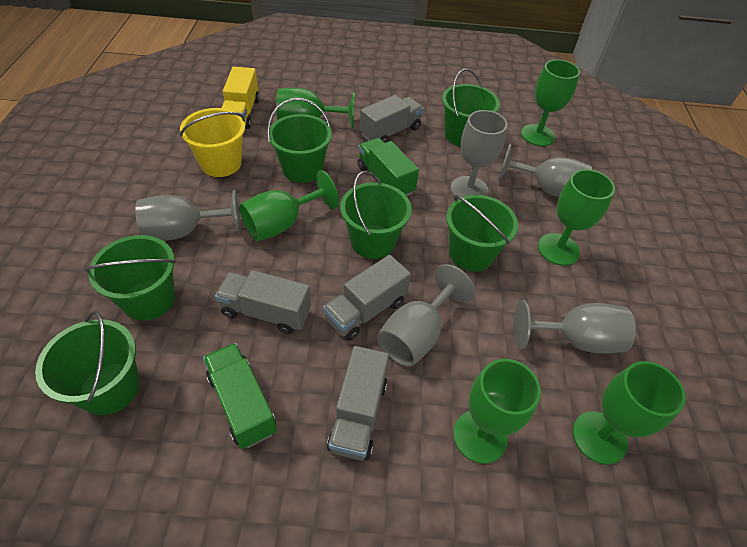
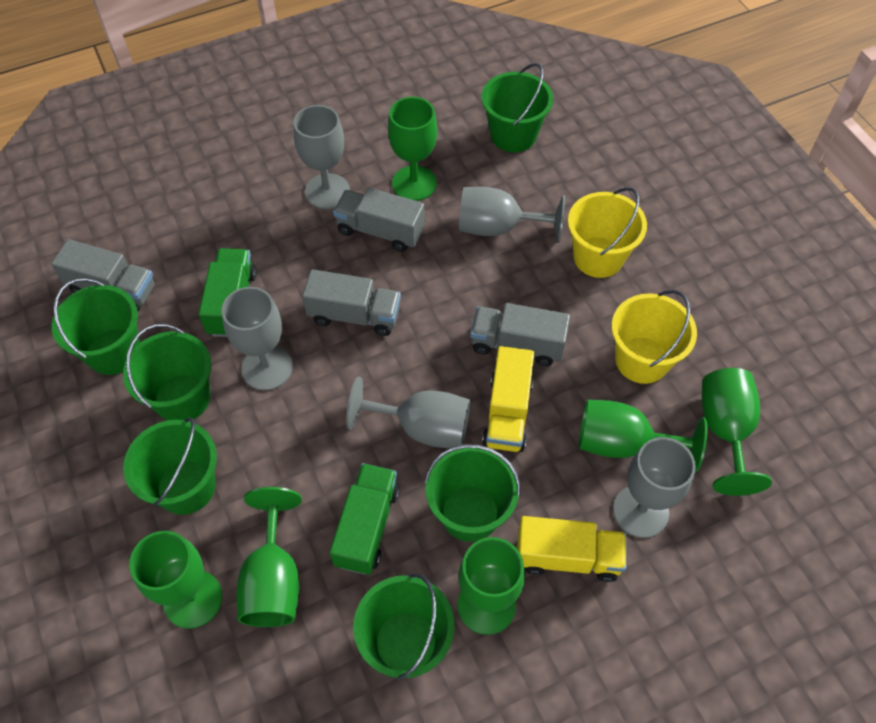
yellow bucket: 1 -> 2
yellow truck: 1 -> 2

